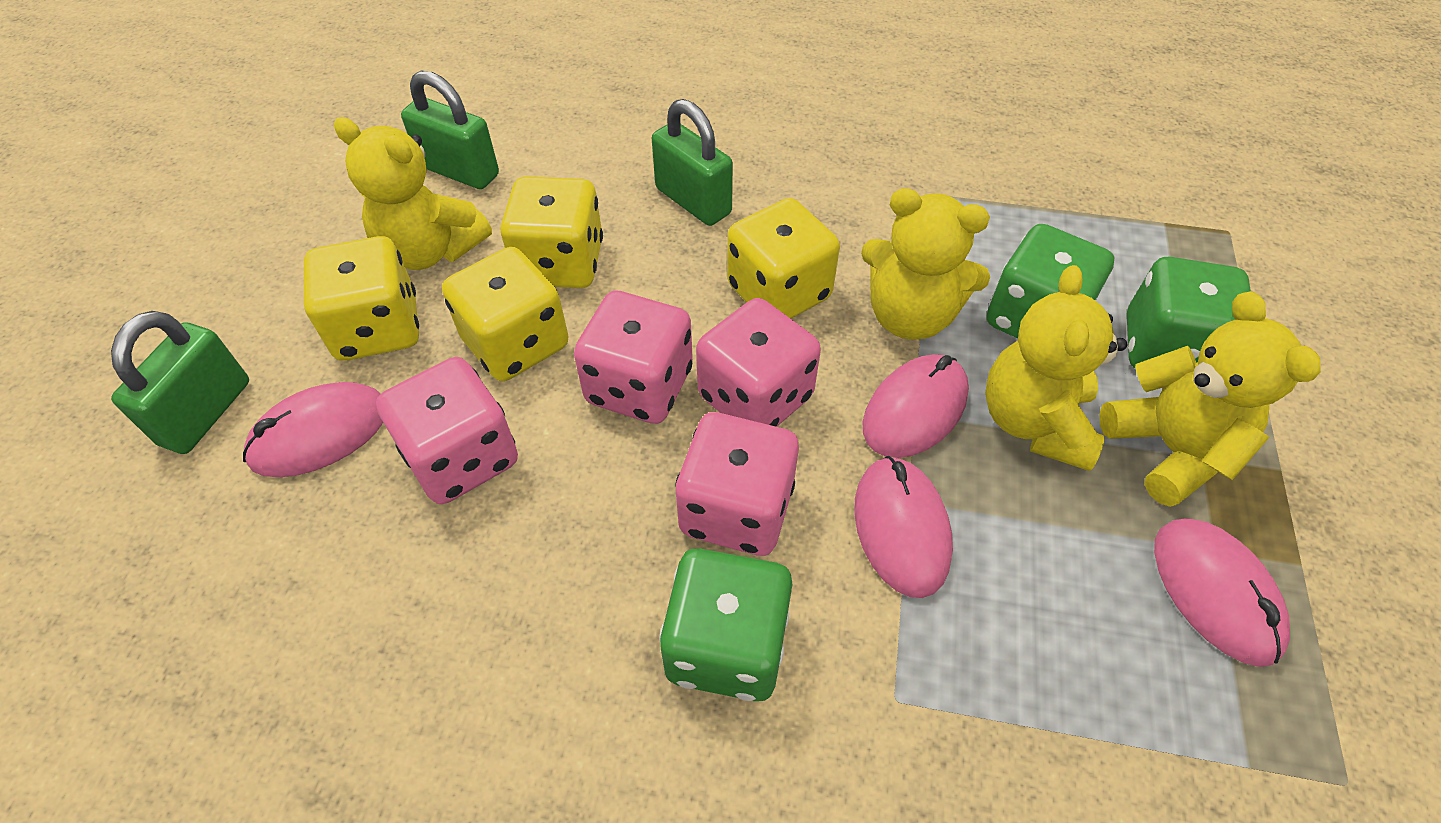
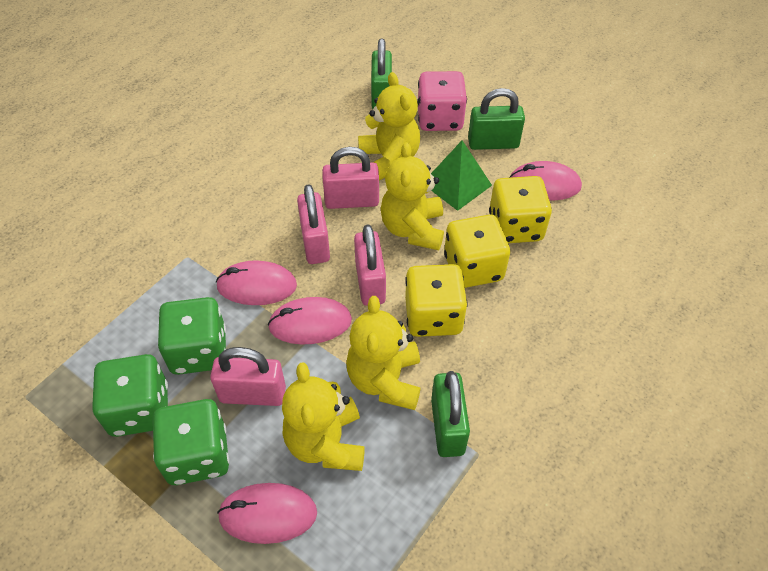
green pyramid: 0 -> 1
pink dice: 4 -> 1
pink padlock: 0 -> 4
yellow dice: 4 -> 3

